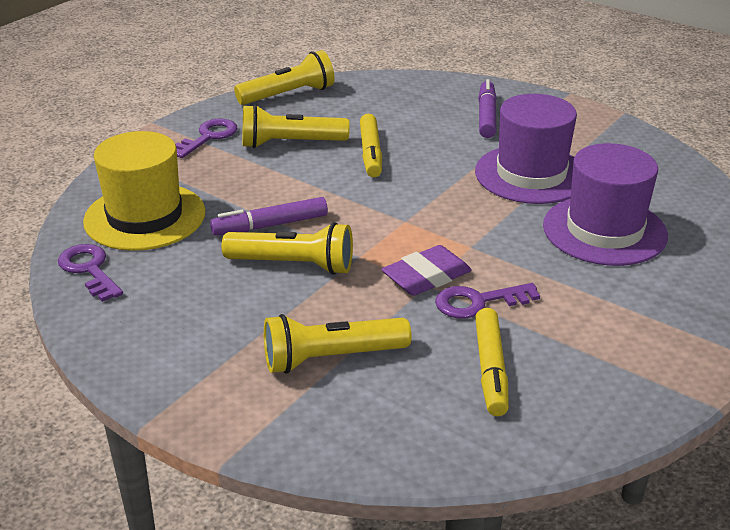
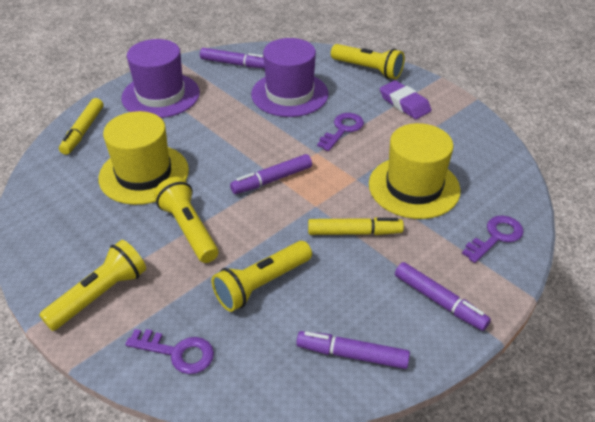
purple marker: 2 -> 4
yellow hat: 1 -> 2

